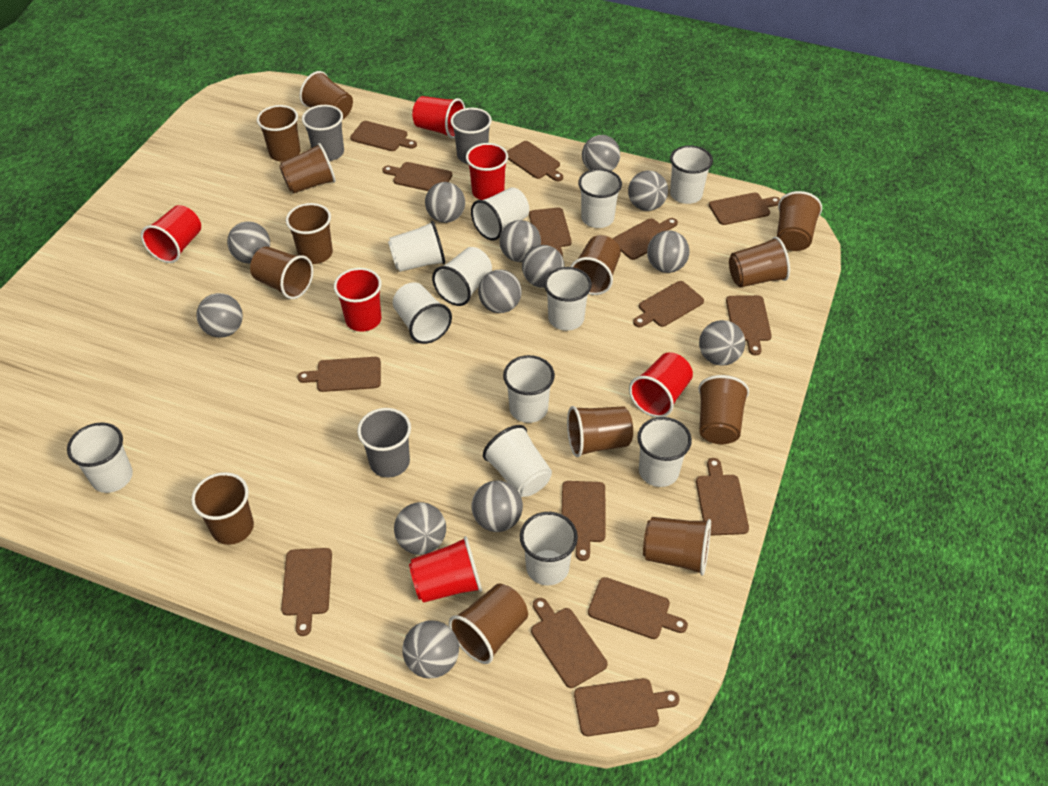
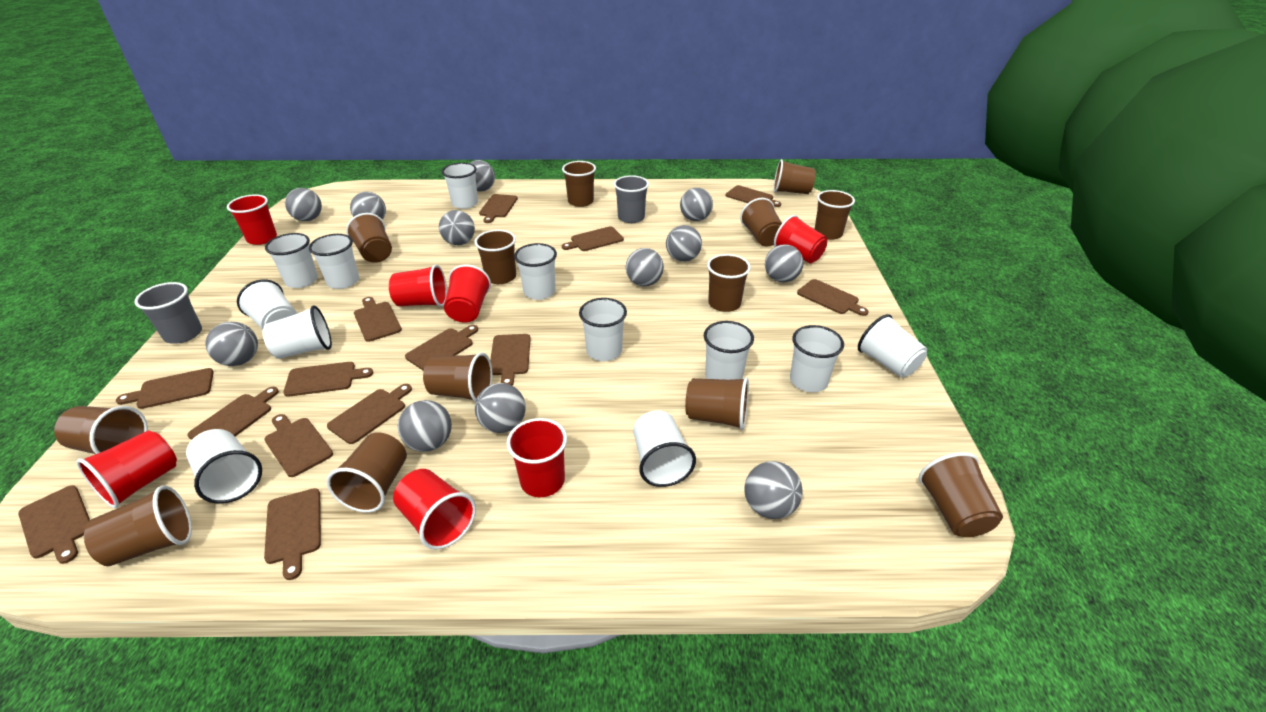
brown cutting board: 15 -> 14
grey ball: 13 -> 12
grey cup: 3 -> 2
red cup: 6 -> 7

